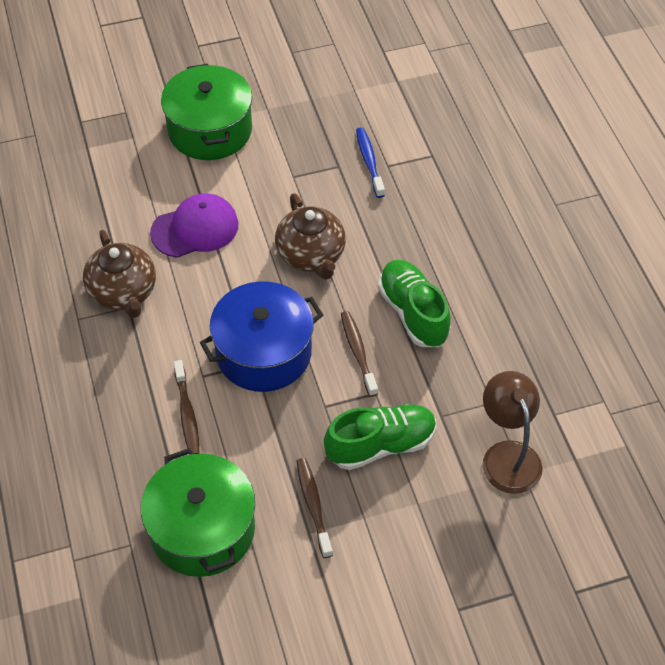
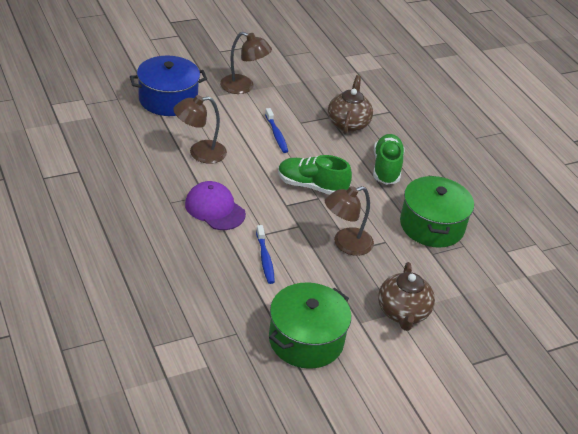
blue toothbrush: 1 -> 2
brown lamp: 1 -> 3
brown toothbrush: 3 -> 0

